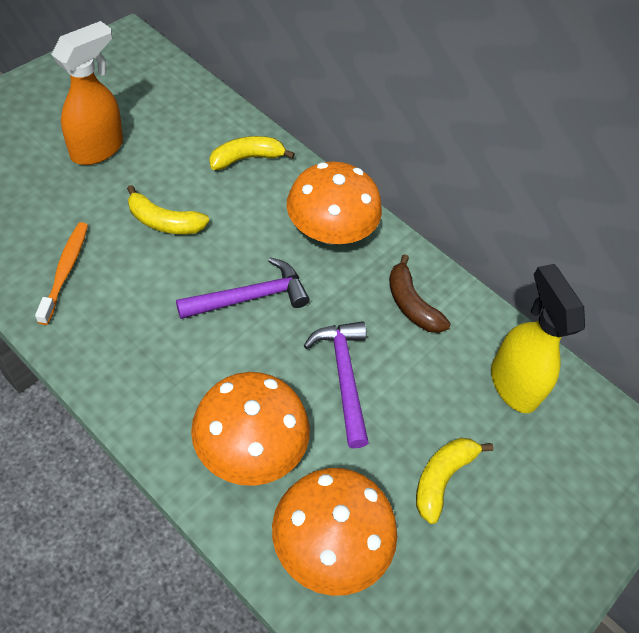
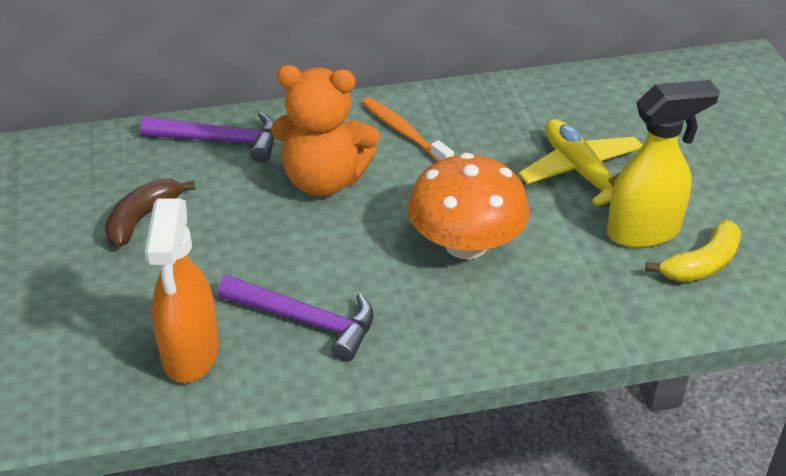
orange mushroom: 3 -> 1
orange teddy bear: 0 -> 1
yellow banana: 3 -> 1
yellow plane: 0 -> 1

